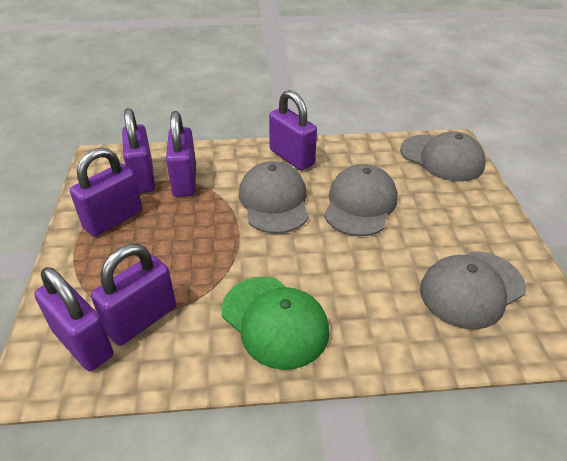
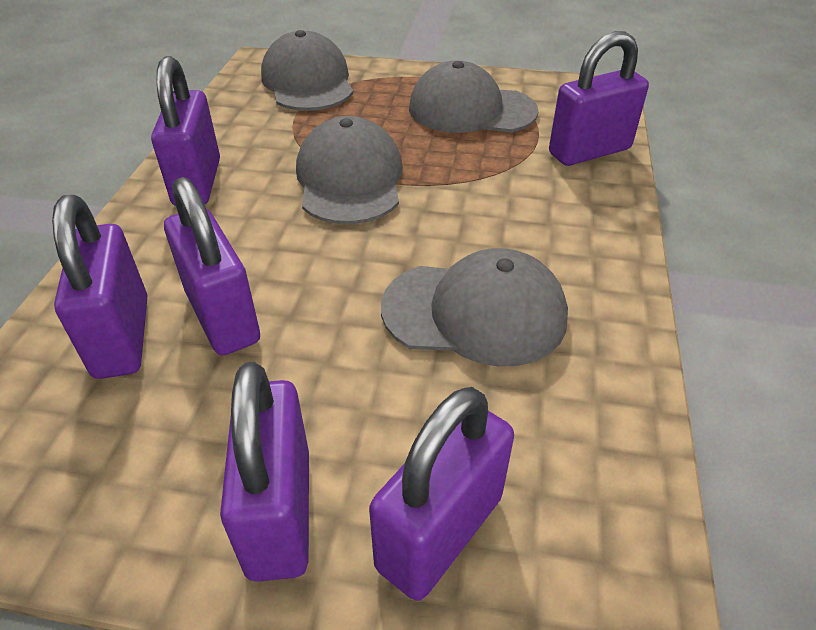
green cap: 1 -> 0

